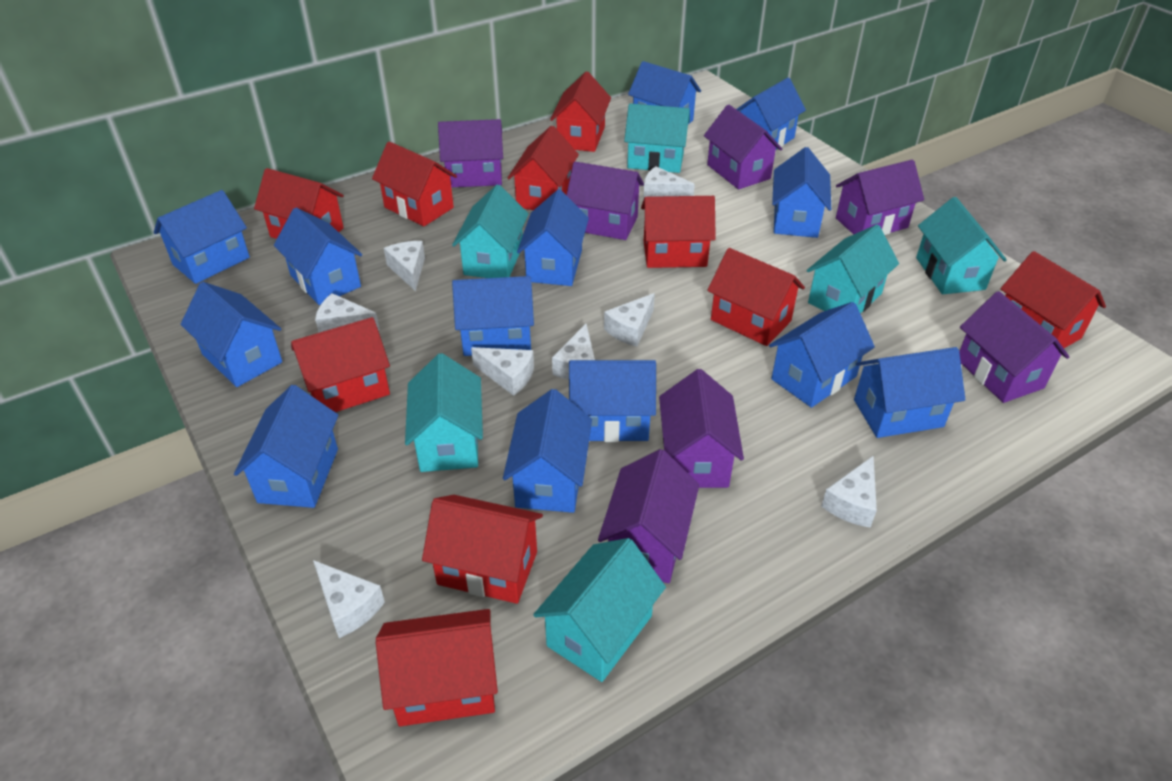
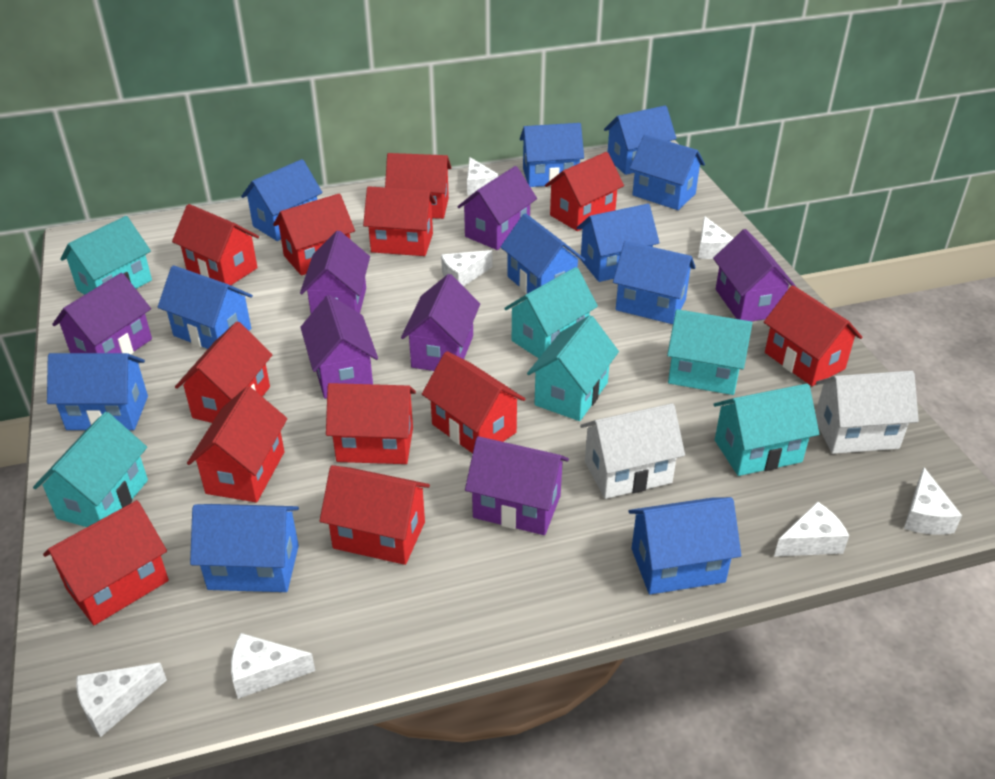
blue house: 13 -> 11
red house: 10 -> 12
white cheese: 8 -> 7
white house: 0 -> 2

